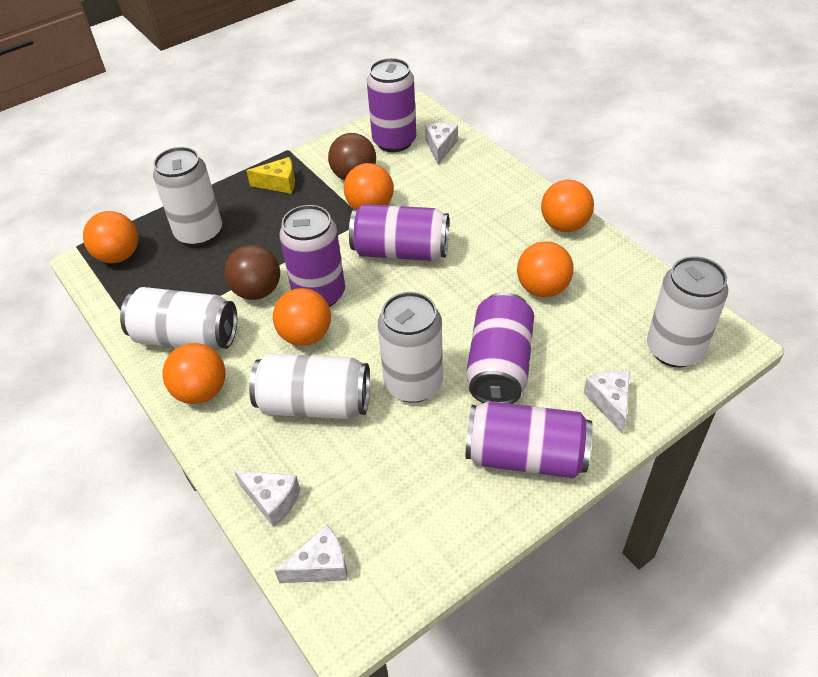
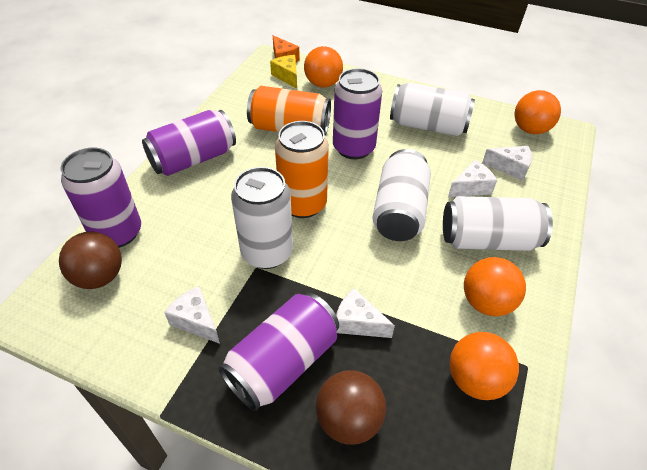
orange ball: 6 -> 4
orange can: 0 -> 2
orange cheese: 0 -> 1
purple can: 5 -> 4
white can: 5 -> 4

